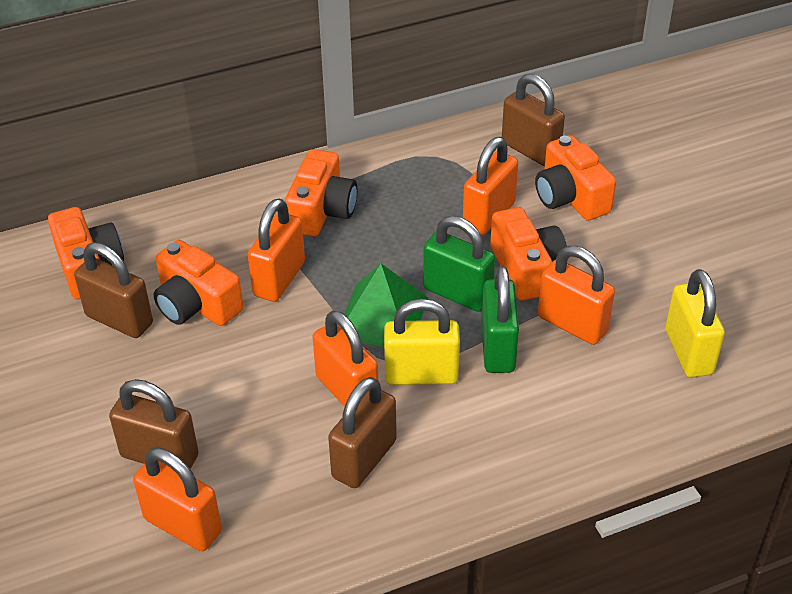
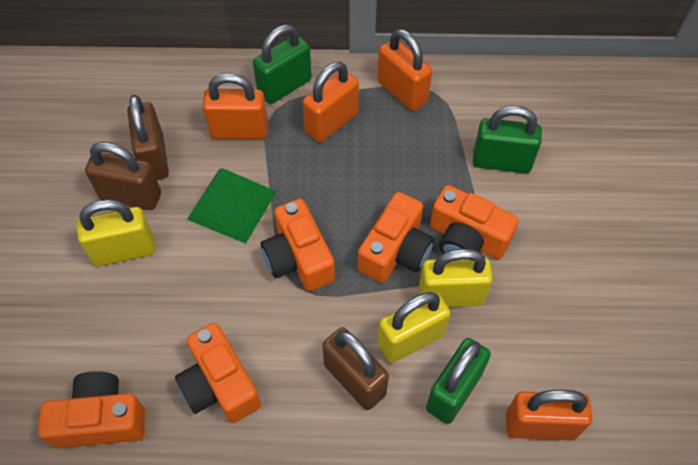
brown padlock: 4 -> 3
green padlock: 2 -> 3
orange padlock: 5 -> 4
yellow padlock: 2 -> 3

